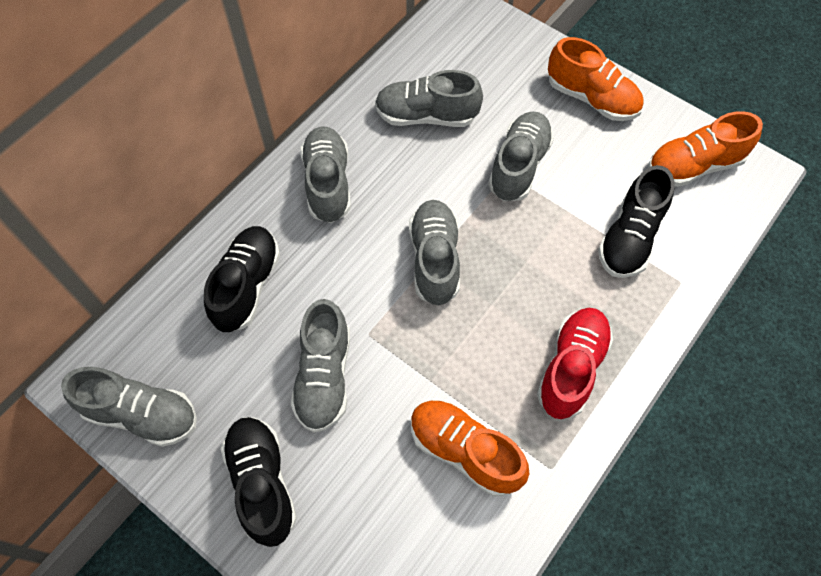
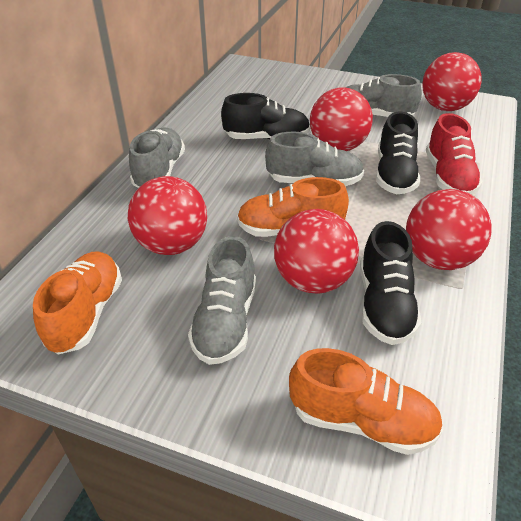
grey shoe: 6 -> 4
red ball: 0 -> 5

